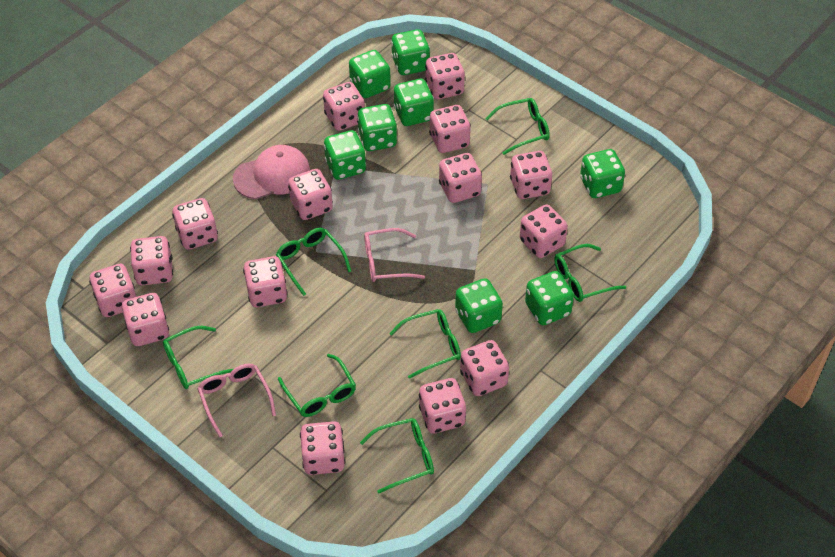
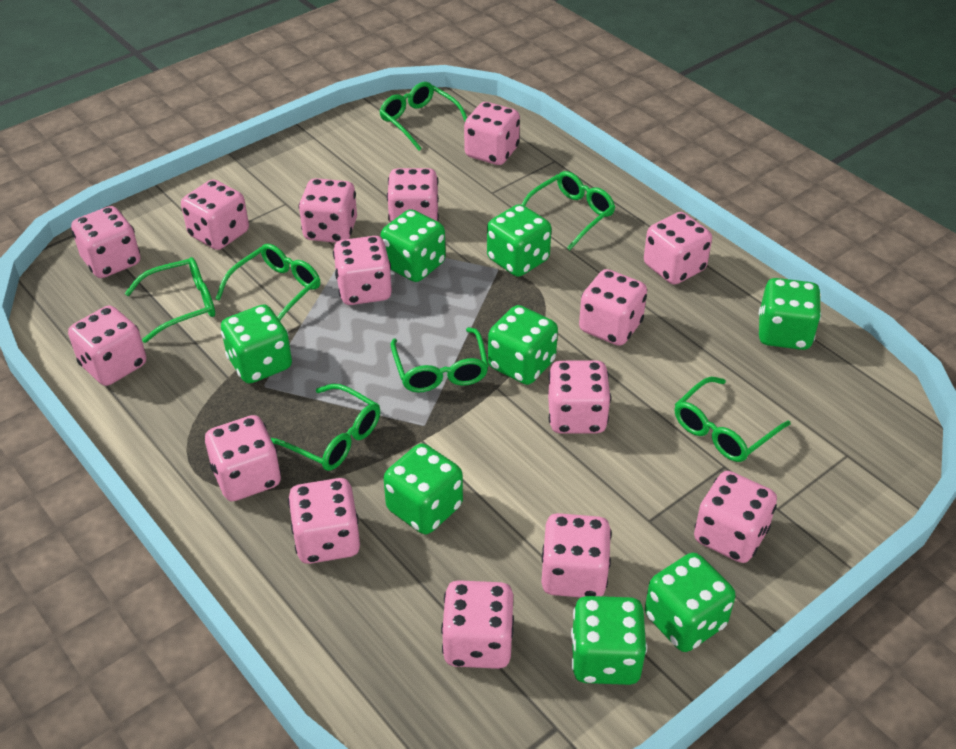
pink cap: 1 -> 0
pink glasses: 2 -> 0

